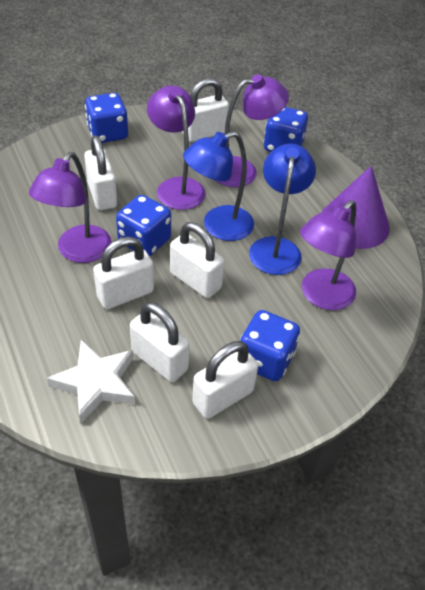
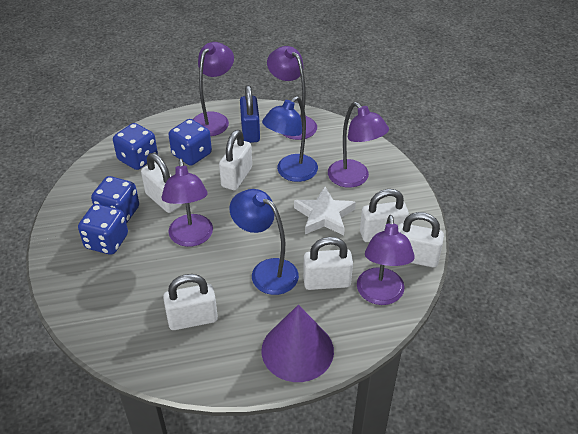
blue padlock: 0 -> 1
purple lamp: 4 -> 5

